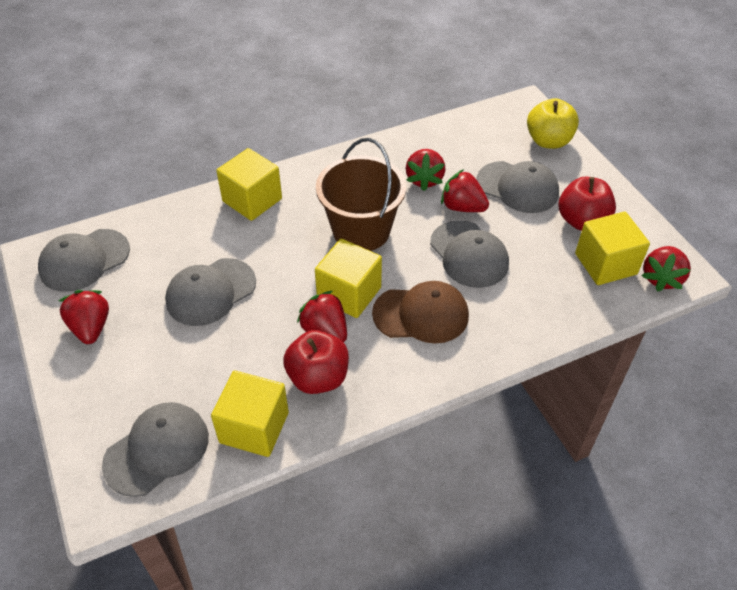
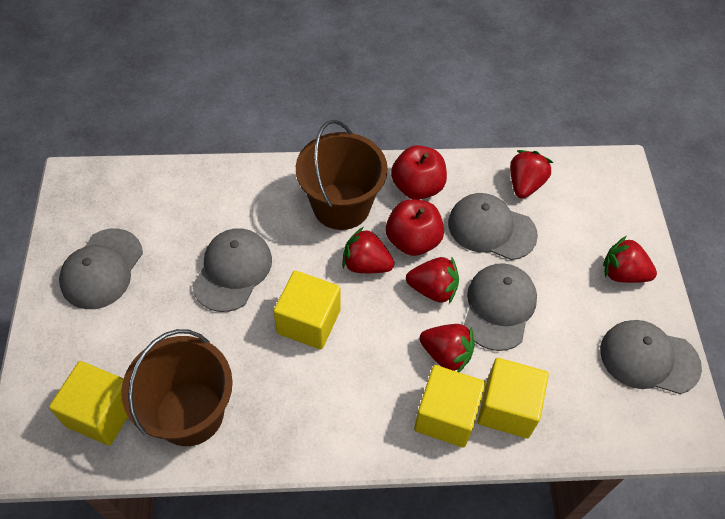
brown bucket: 1 -> 2
brown cap: 1 -> 0
yellow apple: 1 -> 0

